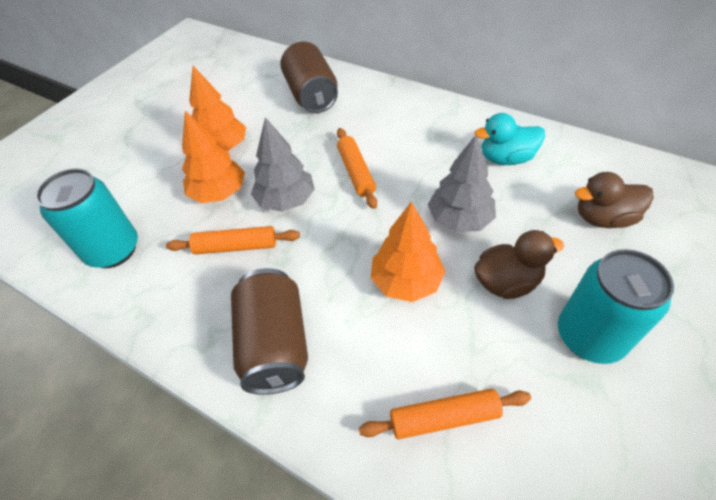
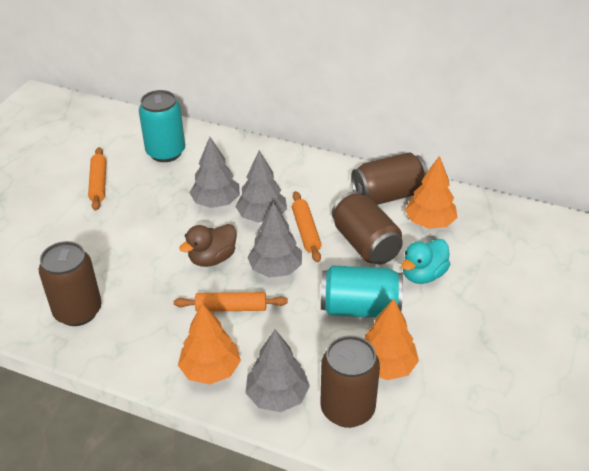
brown can: 2 -> 4
brown duck: 2 -> 1
grey tree: 2 -> 4

